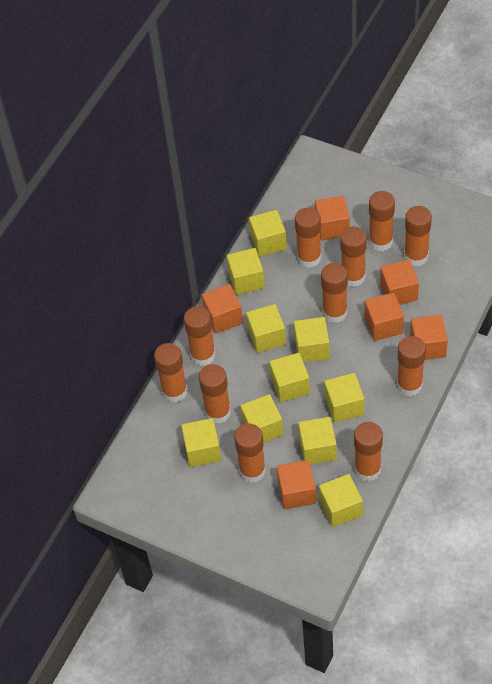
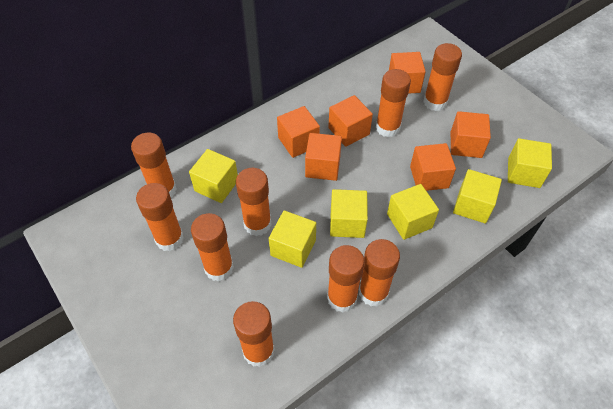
orange glue stick: 11 -> 9
yellow cube: 10 -> 6

